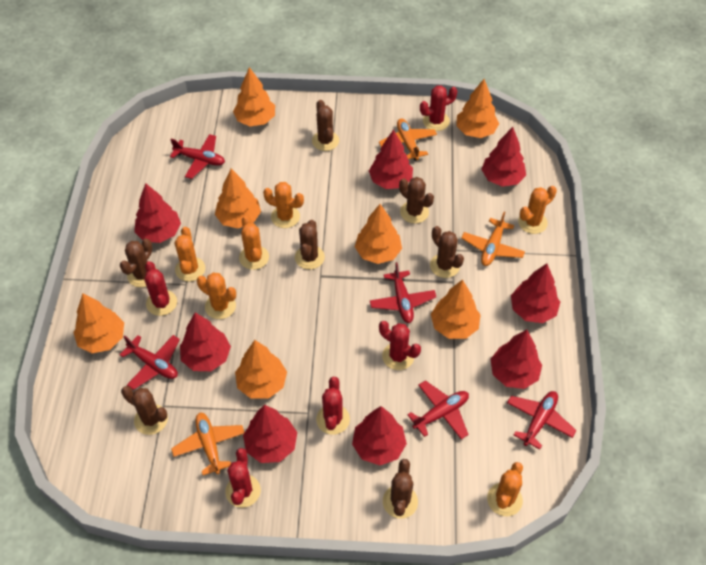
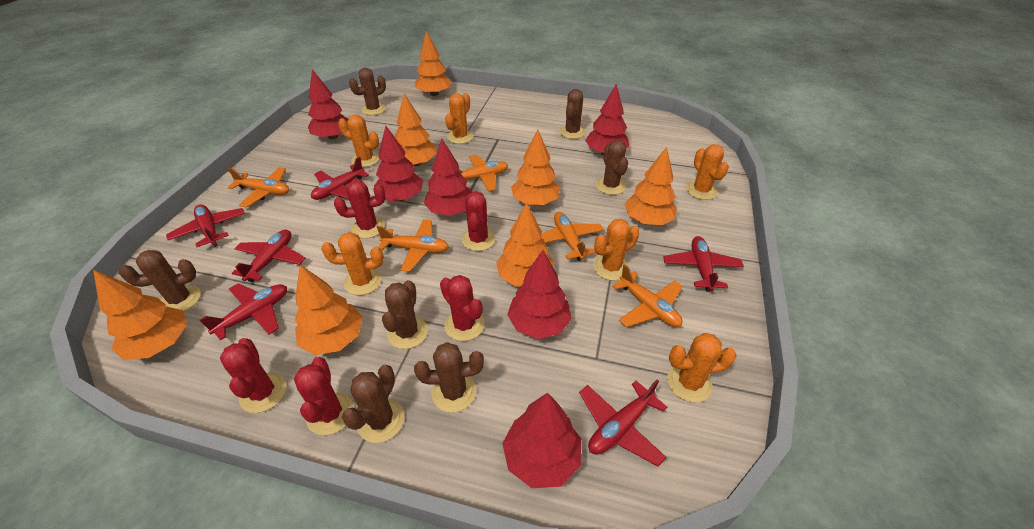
orange plane: 3 -> 5
red plane: 5 -> 6
red tree: 8 -> 6

